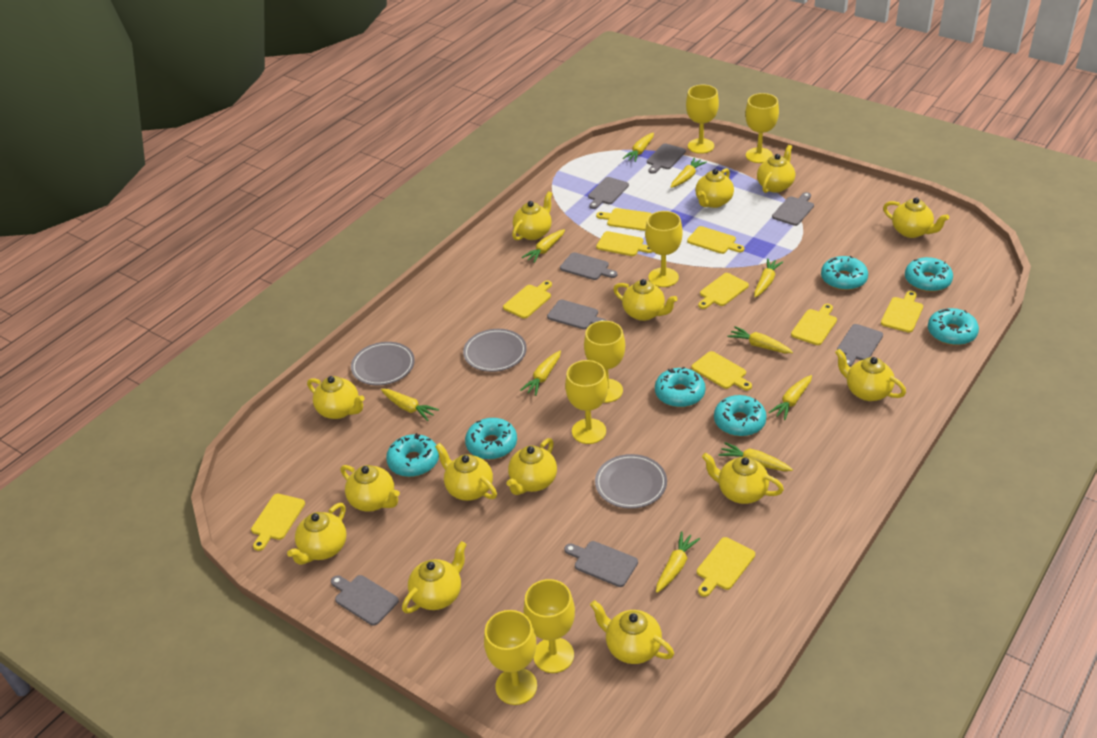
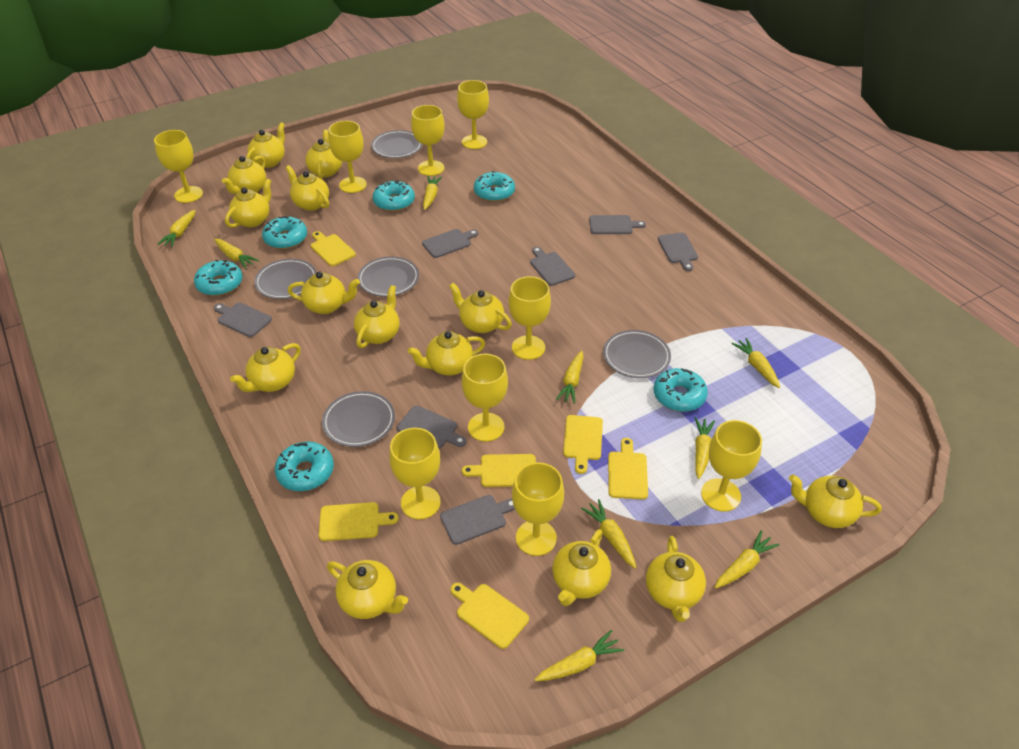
grey cutting board: 8 -> 7
grey plate: 3 -> 5
turquoise donut: 7 -> 6
yellow carrot: 10 -> 9
yellow cutting board: 10 -> 6
yellow goblet: 7 -> 9

